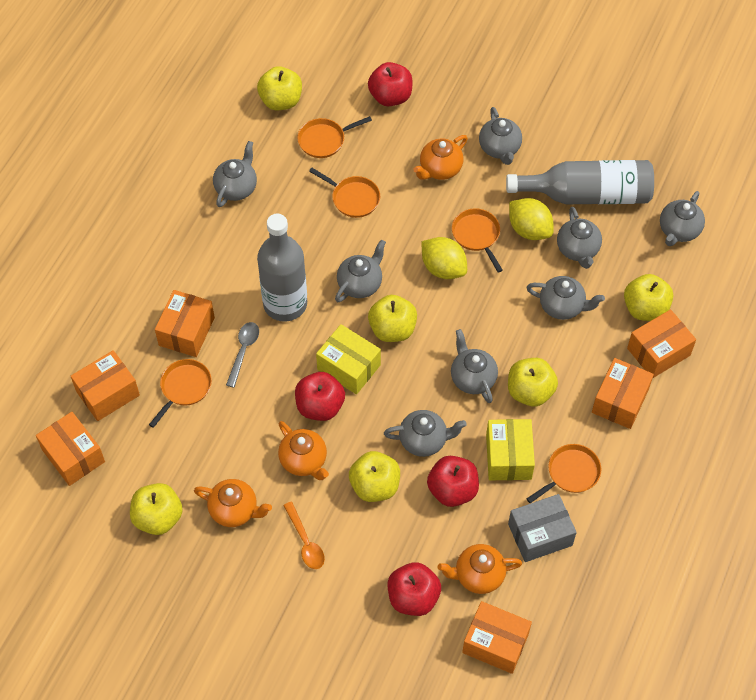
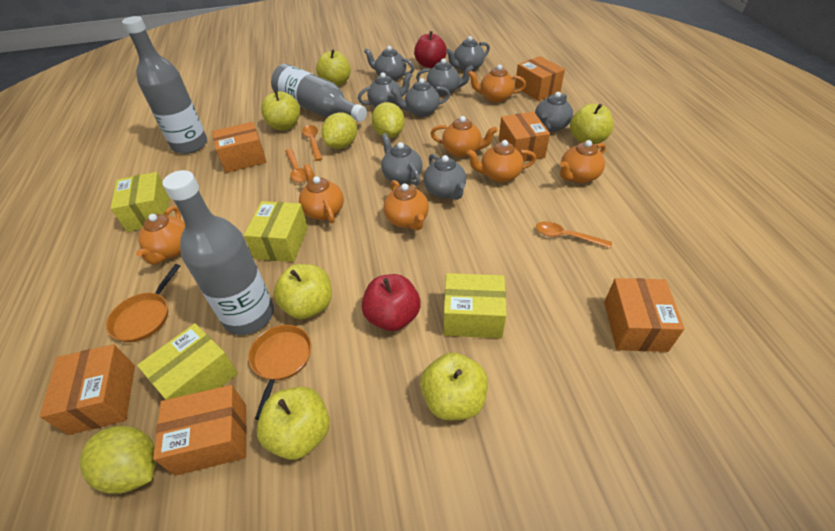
grey bottle: 2 -> 3
grey box: 1 -> 0
grey spoon: 1 -> 0
orange pan: 5 -> 2
orange spoon: 1 -> 3
orange teapot: 4 -> 7
red apple: 4 -> 2
yellow box: 2 -> 4
yellow lemon: 2 -> 3

